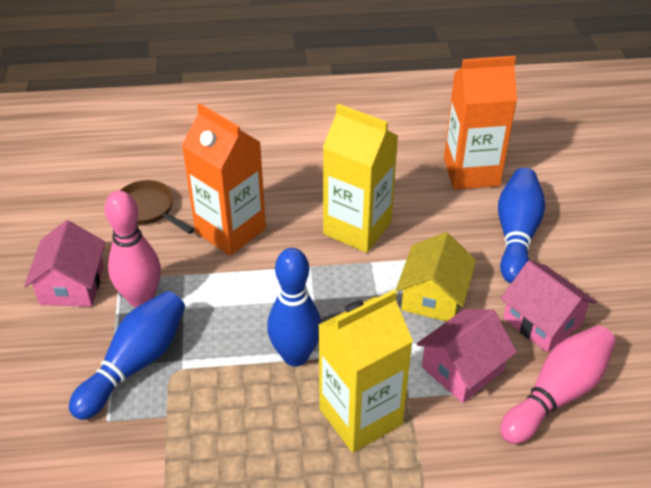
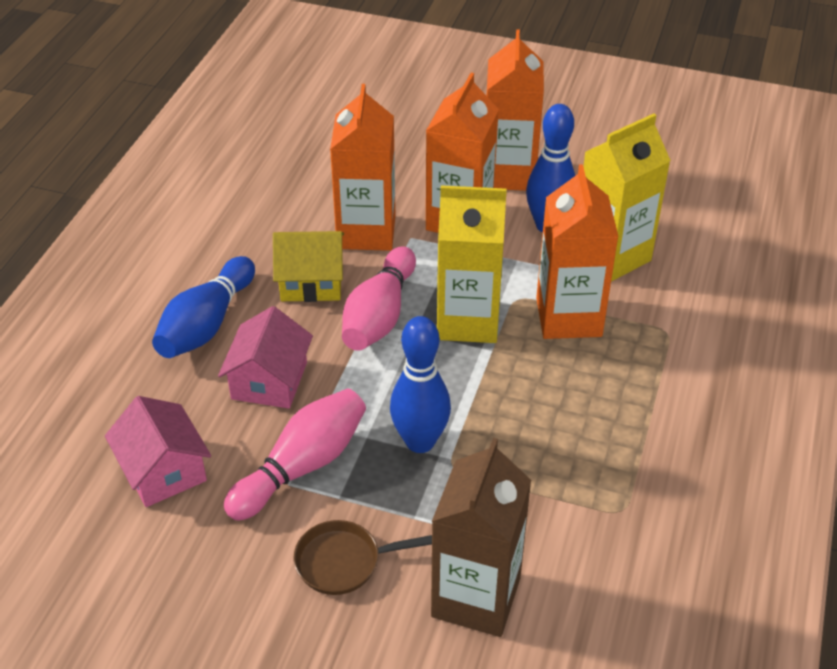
brown carton: 0 -> 1
orange carton: 2 -> 4
pink house: 3 -> 2

